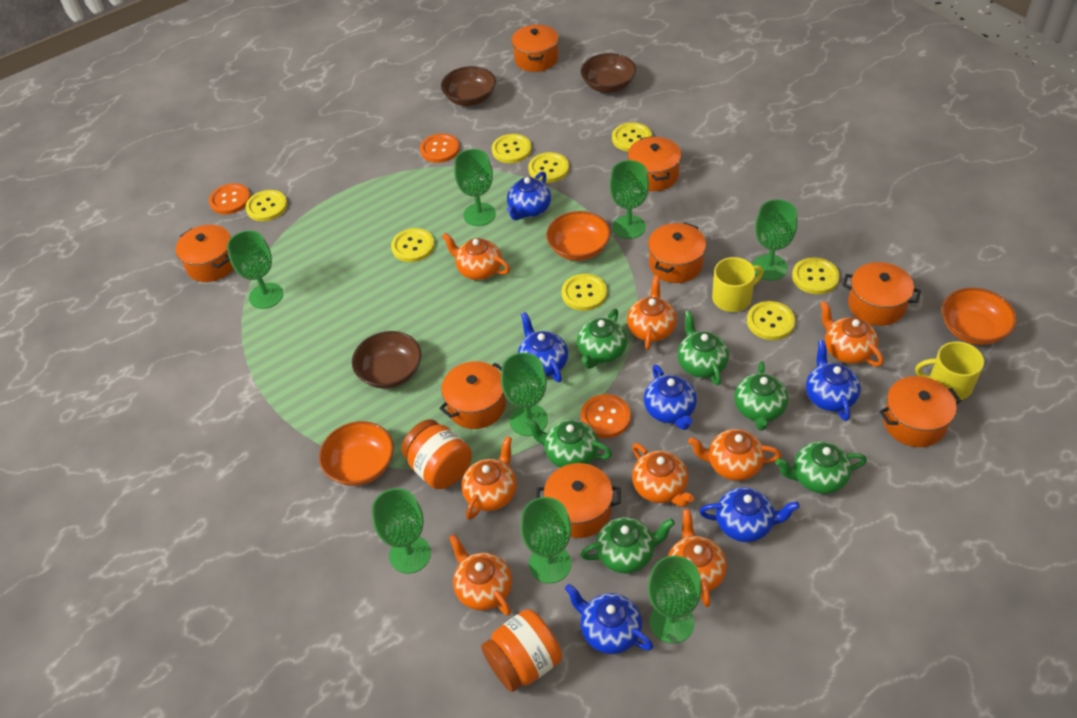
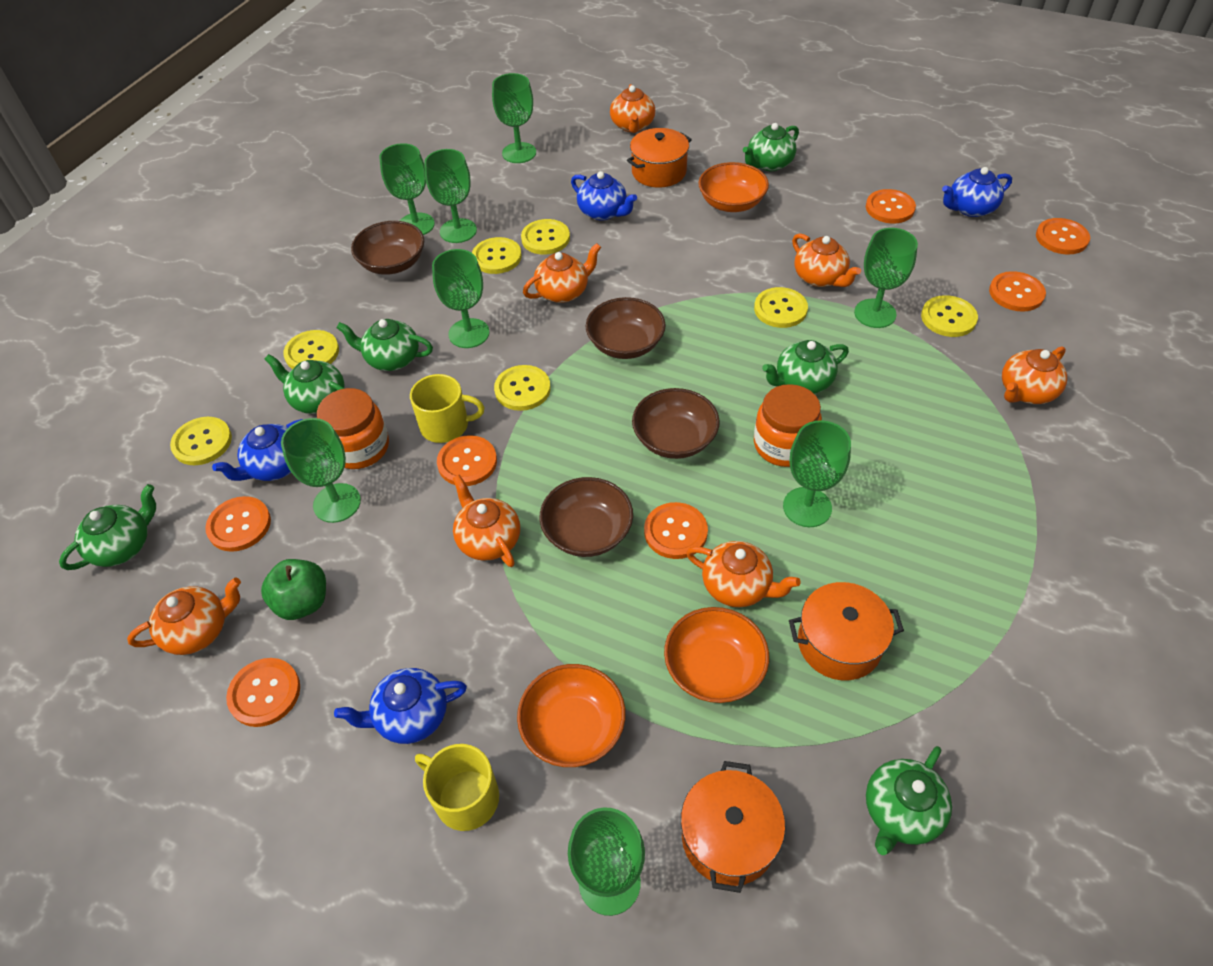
blue teapot: 6 -> 4
brown bowl: 3 -> 4
green apple: 0 -> 1
orange button: 3 -> 7
orange pot: 8 -> 3
orange teapot: 8 -> 7
yellow button: 8 -> 7

